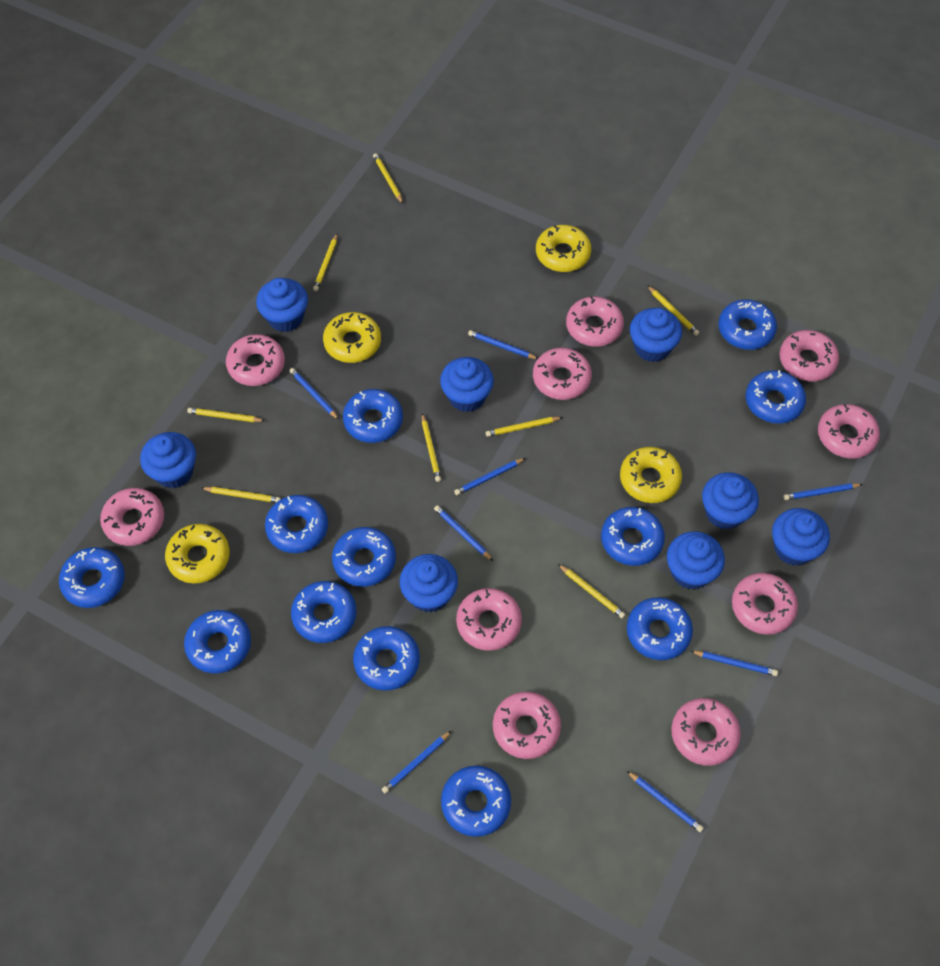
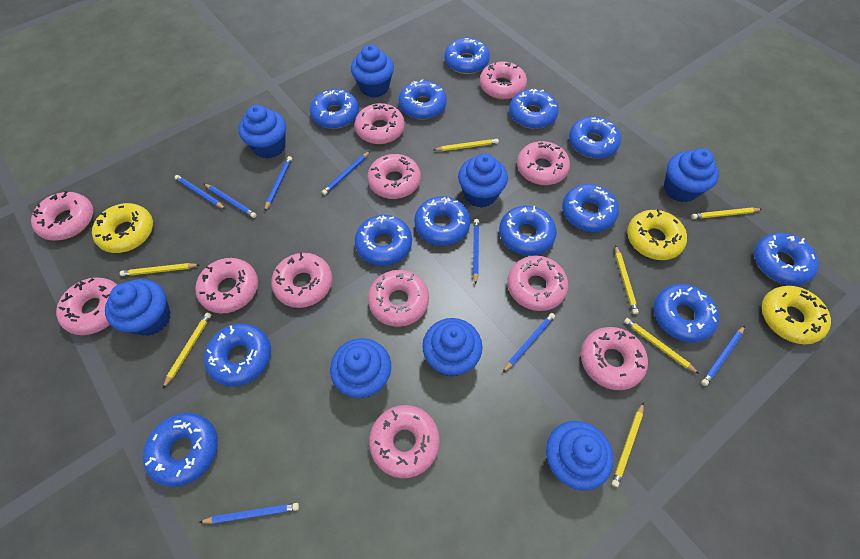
blue donut: 12 -> 13
pink donut: 10 -> 12
yellow donut: 4 -> 3
yellow pencil: 8 -> 7

